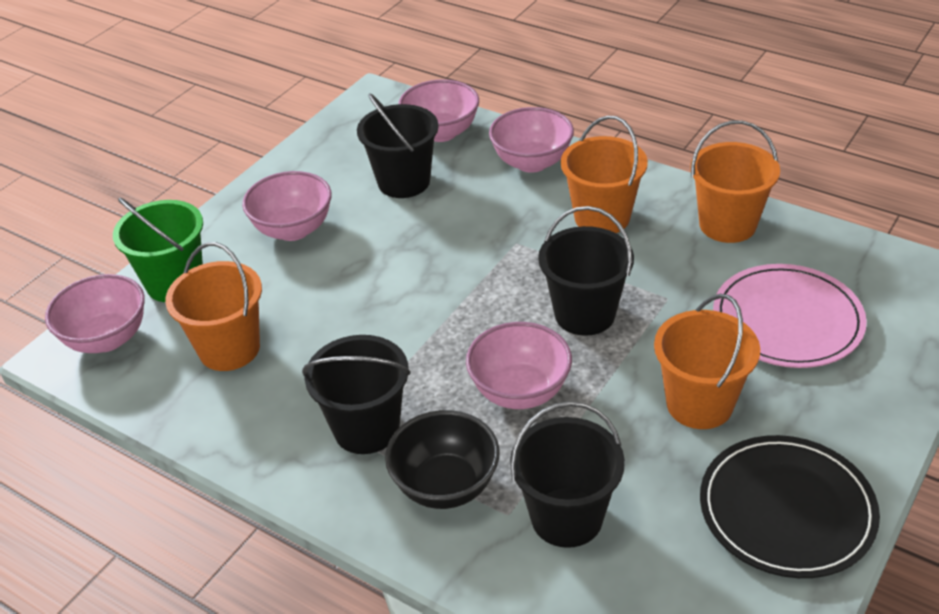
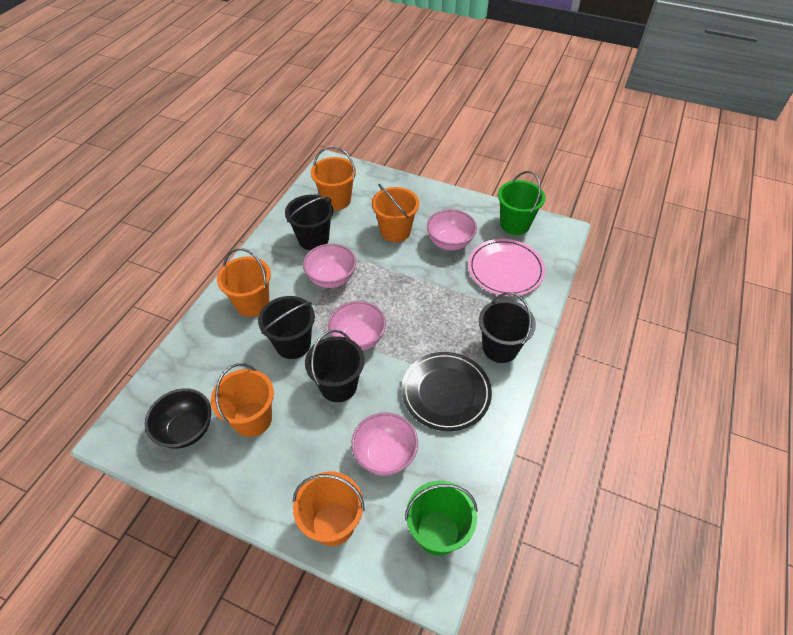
green bucket: 1 -> 2
orange bucket: 4 -> 5
pink bowl: 5 -> 4

